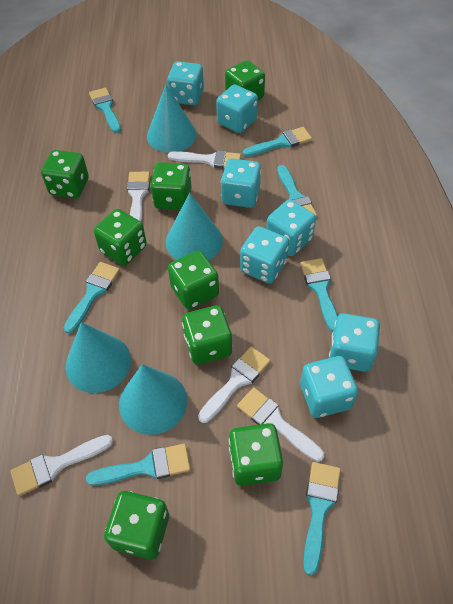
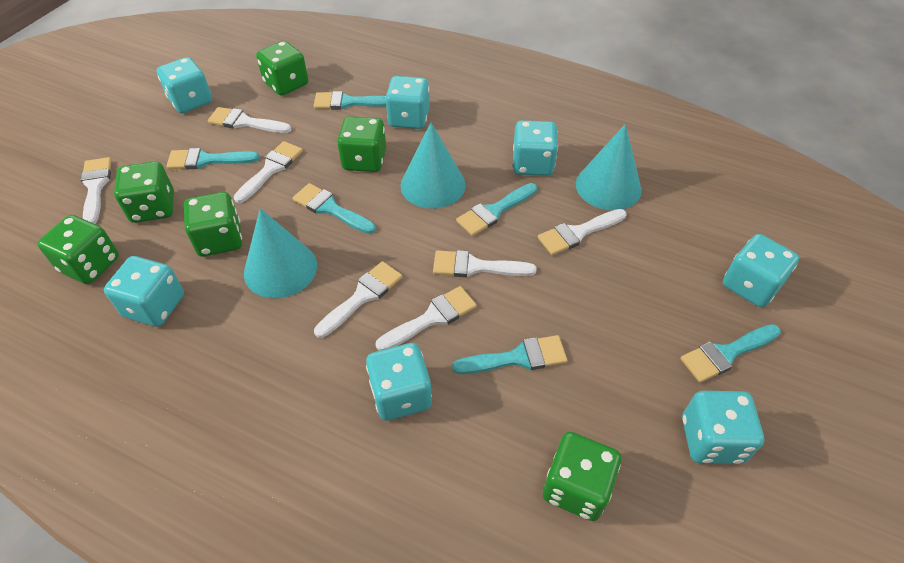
green dice: 8 -> 6
turquoise brush: 7 -> 6
turquoise cone: 4 -> 3
white brush: 5 -> 7

